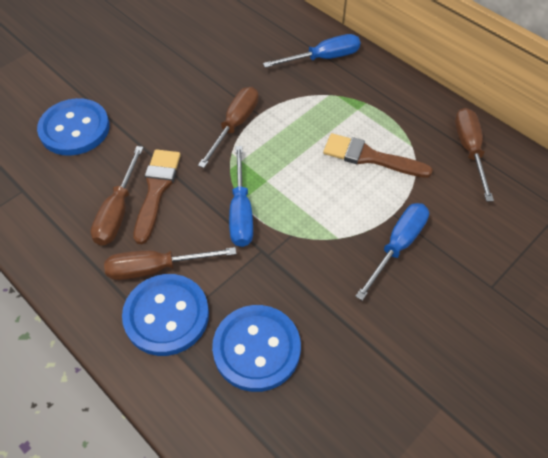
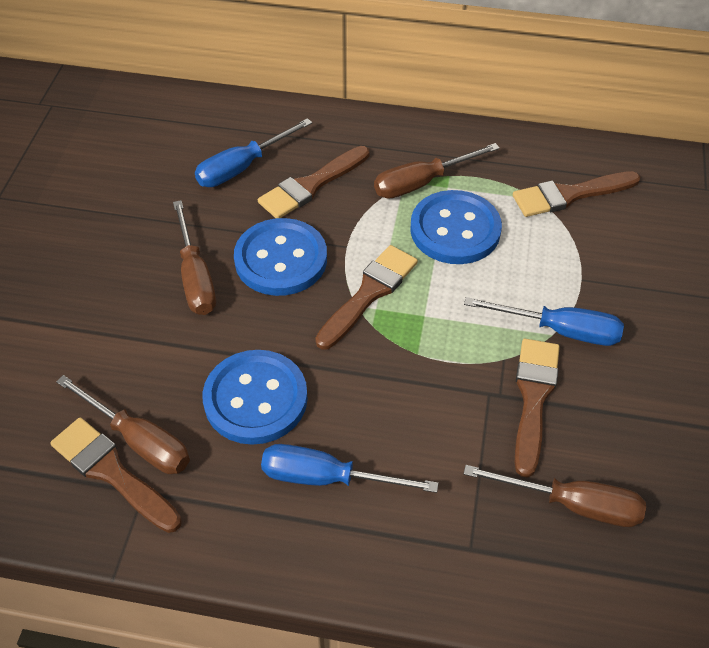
brown brush: 2 -> 5

